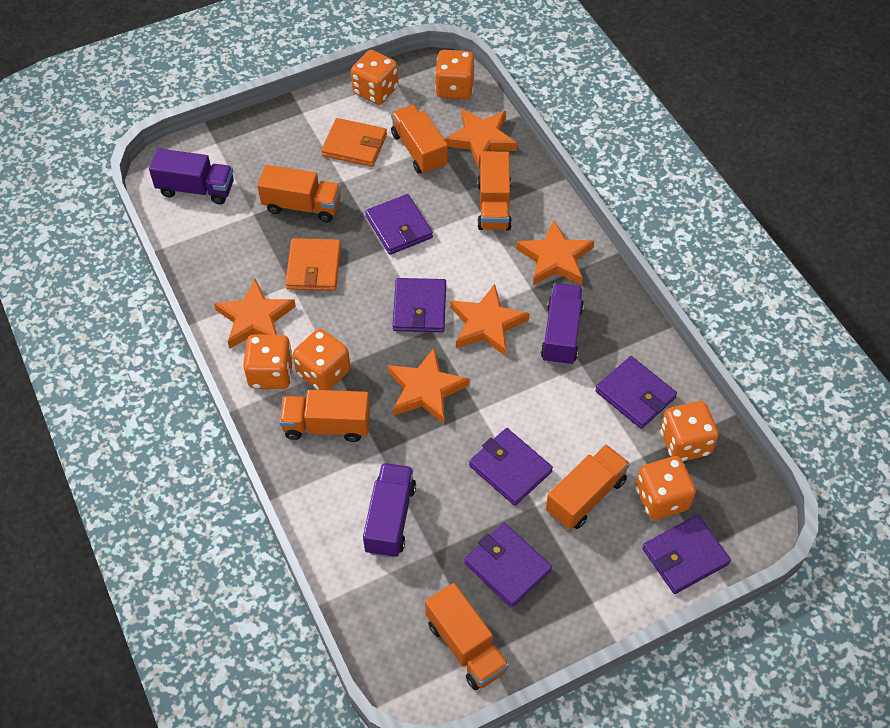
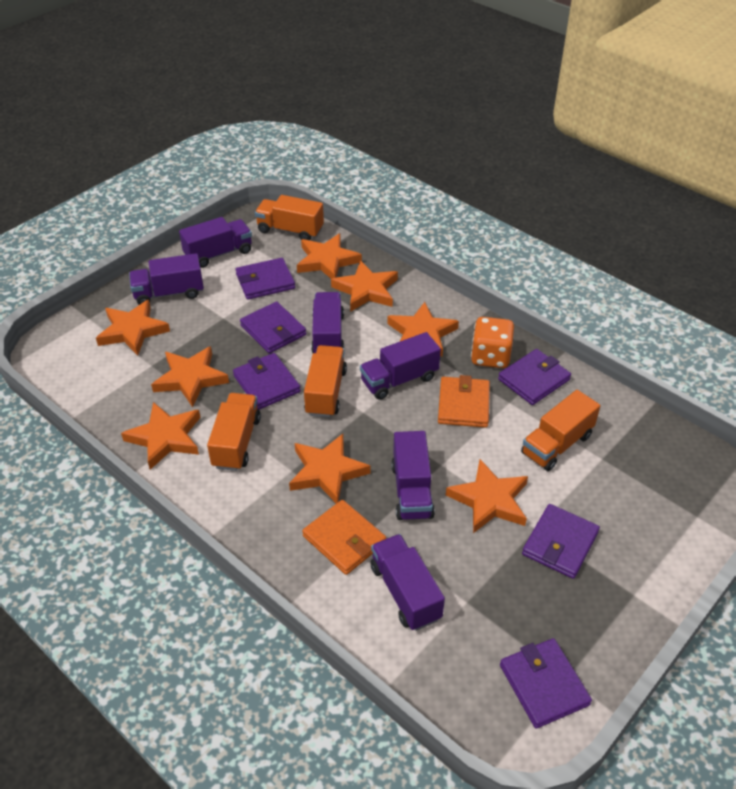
orange dice: 6 -> 1
orange star: 5 -> 8
orange truck: 6 -> 4
purple truck: 3 -> 6

